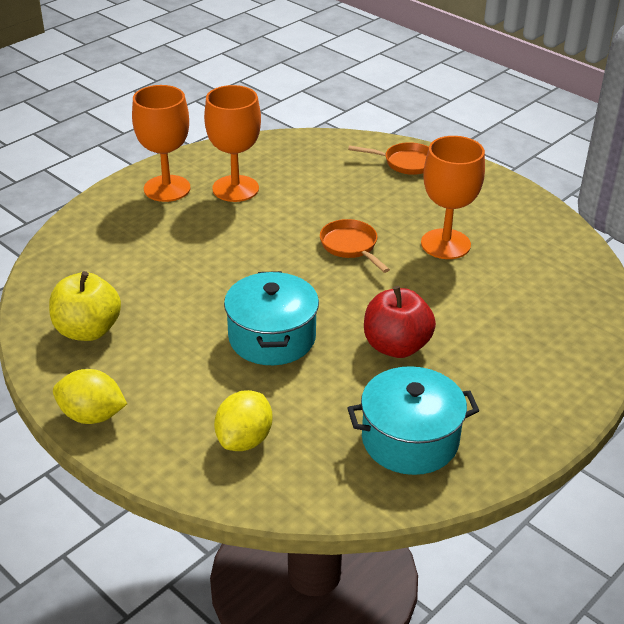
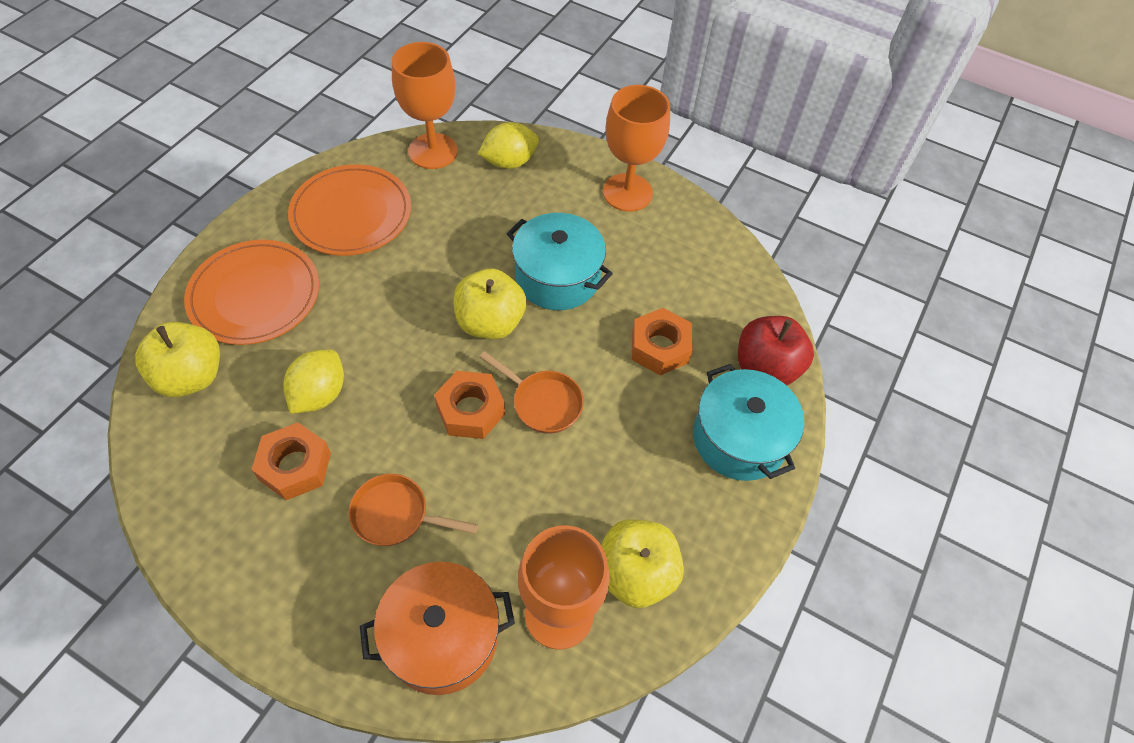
orange nut: 0 -> 3
orange plate: 0 -> 2
orange pot: 0 -> 1
yellow apple: 1 -> 3

